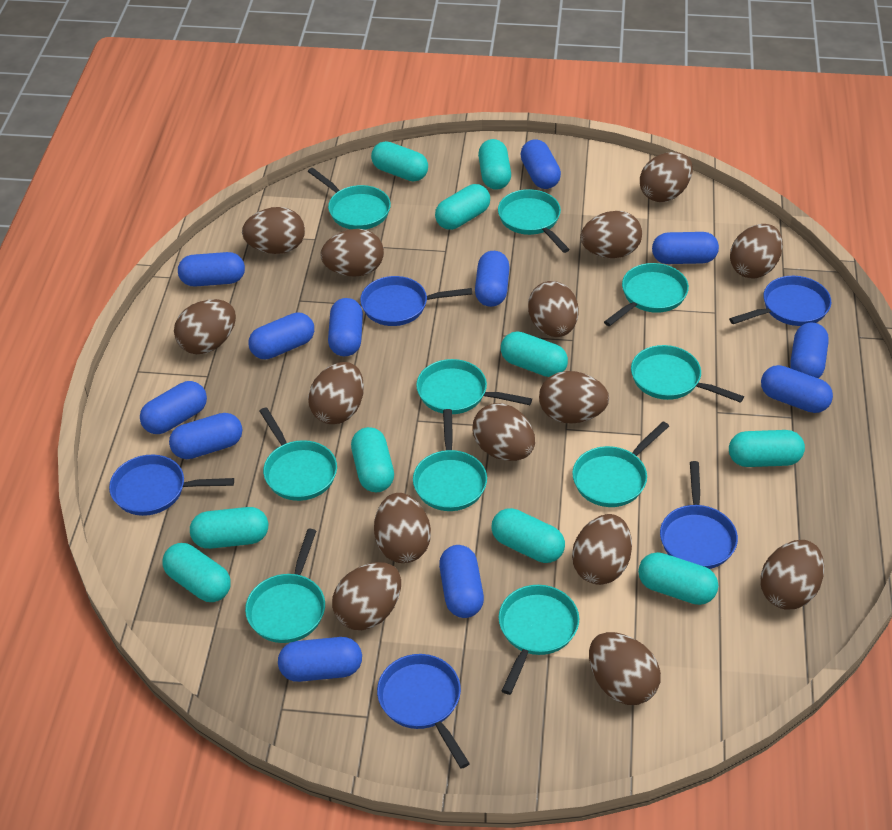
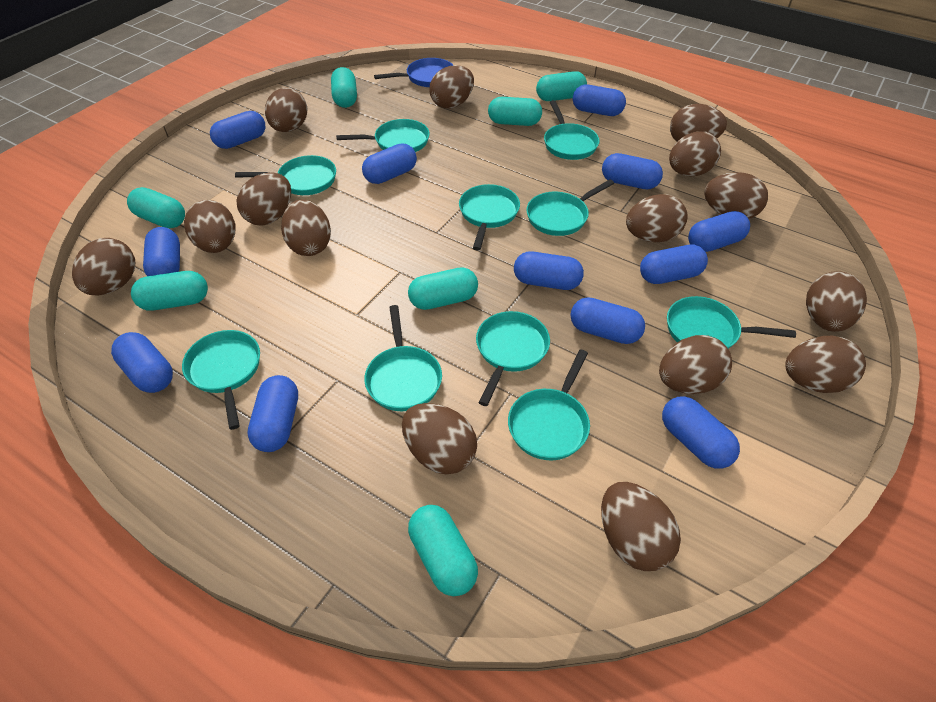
blue pan: 5 -> 1
turquoise capsule: 10 -> 7

